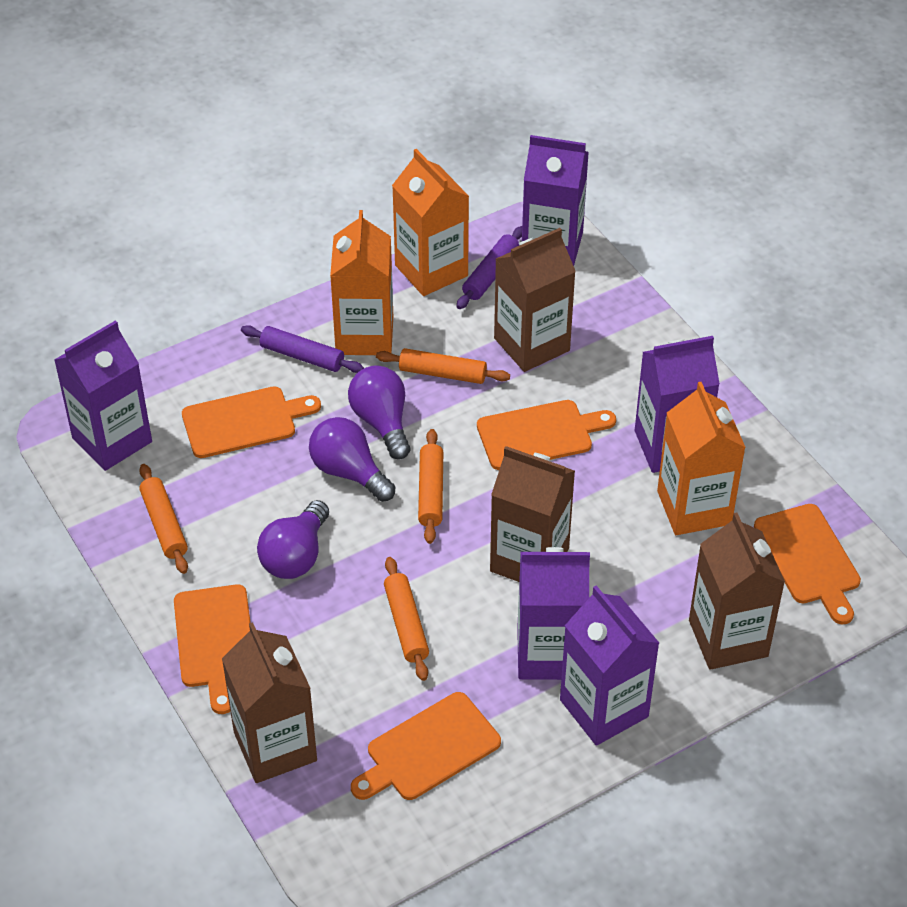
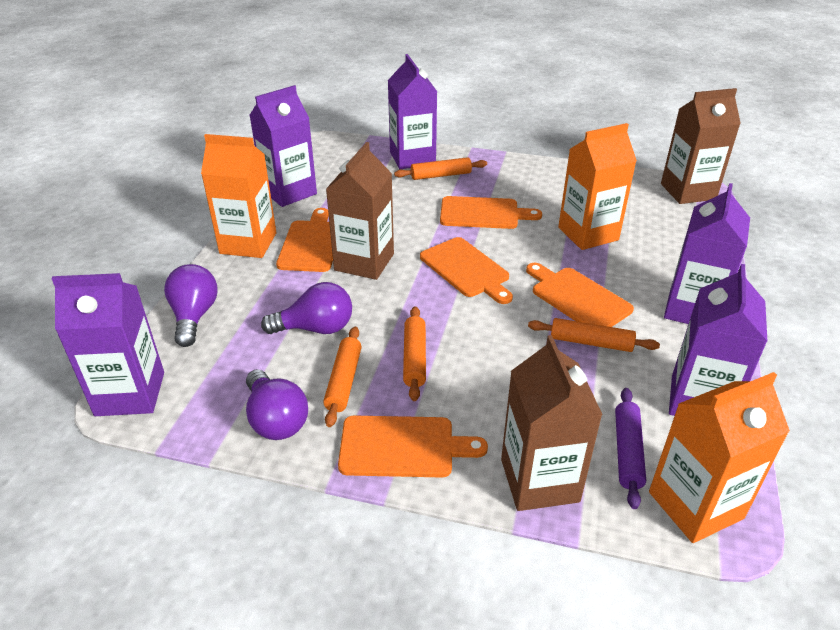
brown carton: 4 -> 3
purple rolling pin: 2 -> 1

